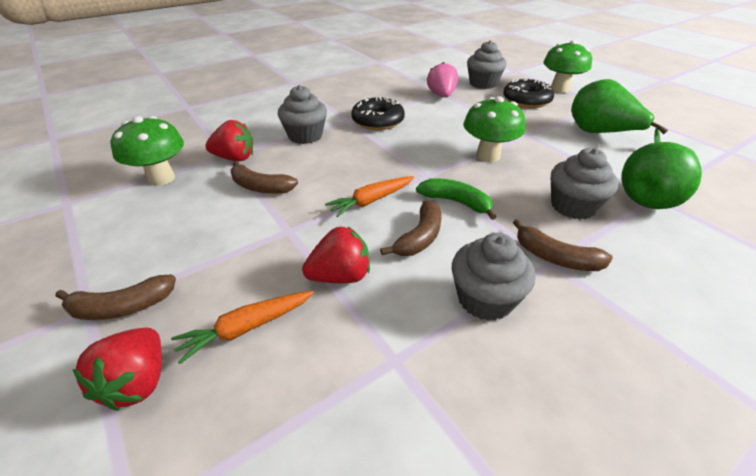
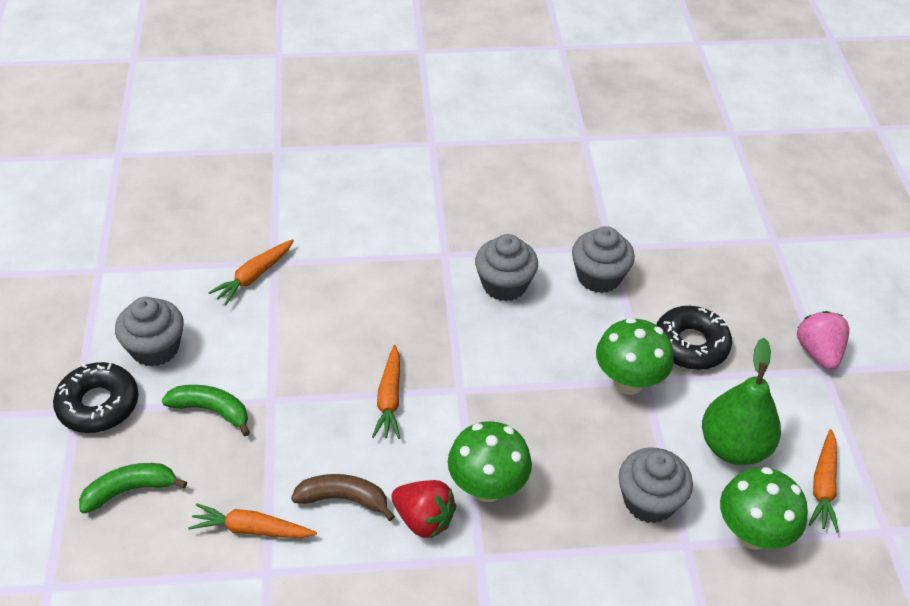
brown banana: 4 -> 1
green banana: 1 -> 2
green pear: 2 -> 1
orange carrot: 2 -> 4
red strawberry: 3 -> 1

